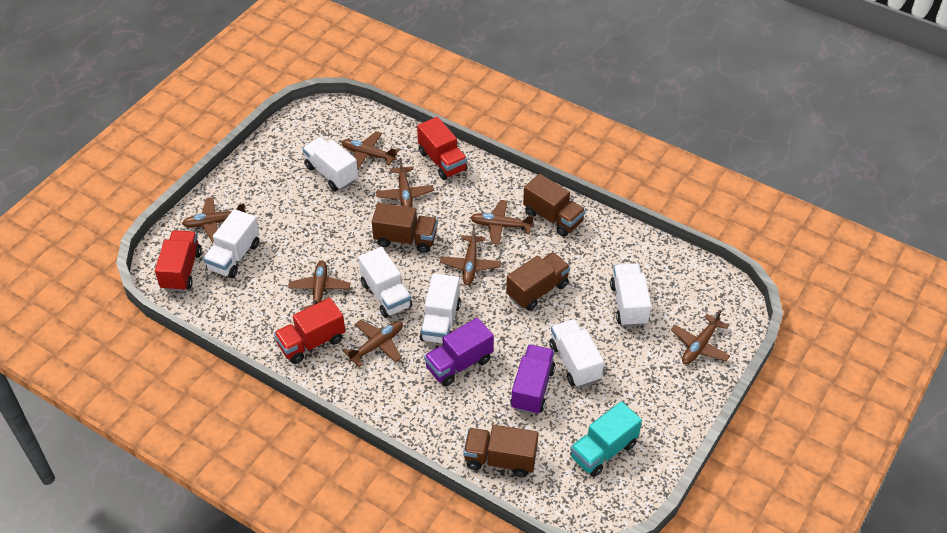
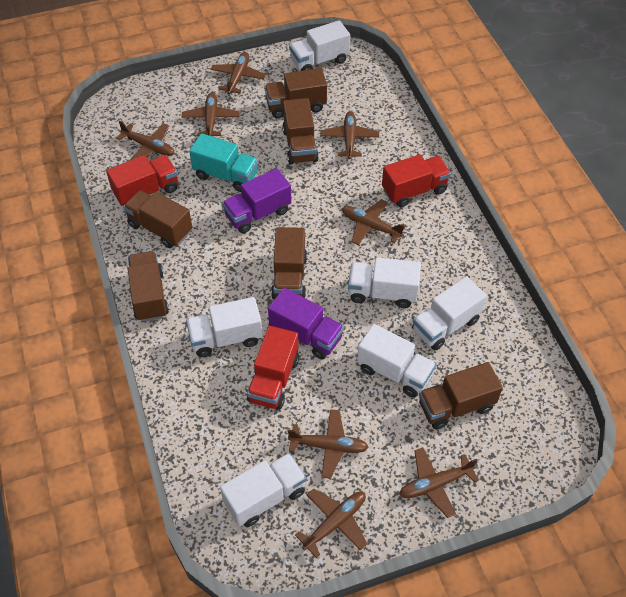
brown truck: 4 -> 6

